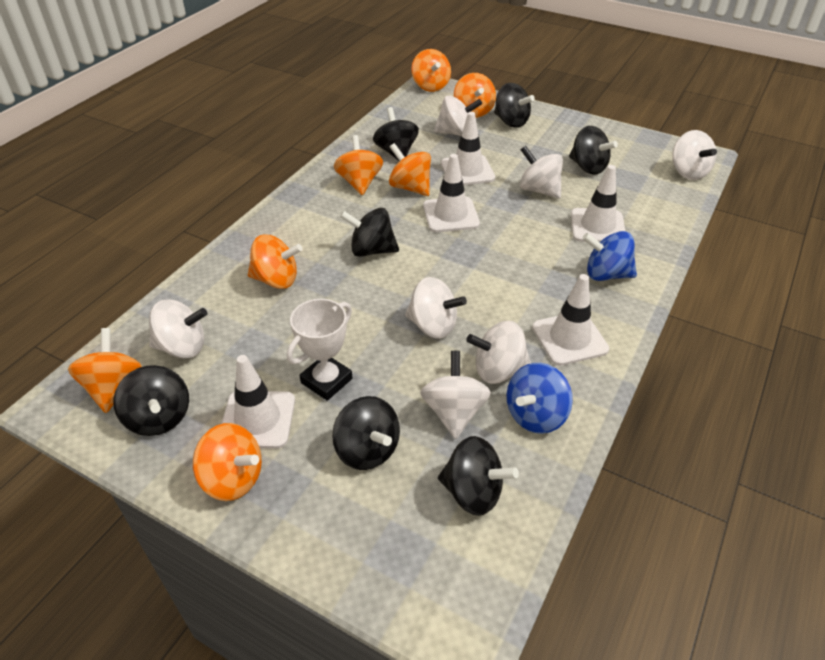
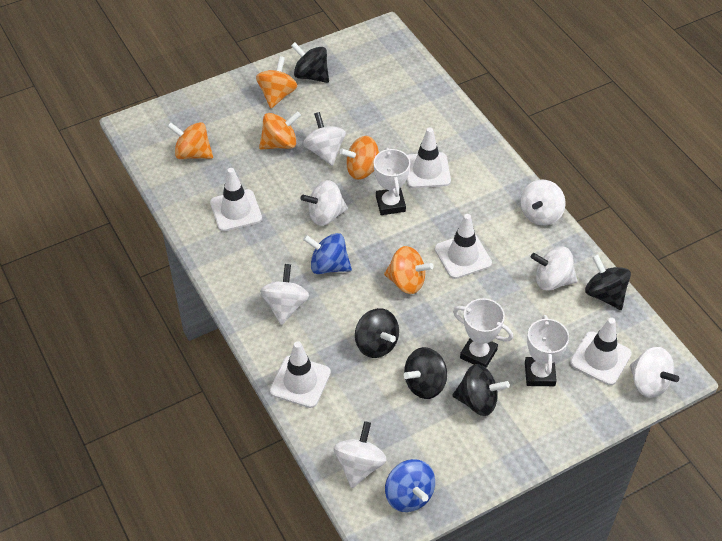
black spinning top: 7 -> 5
orange spinning top: 7 -> 5
white trophy: 1 -> 3

